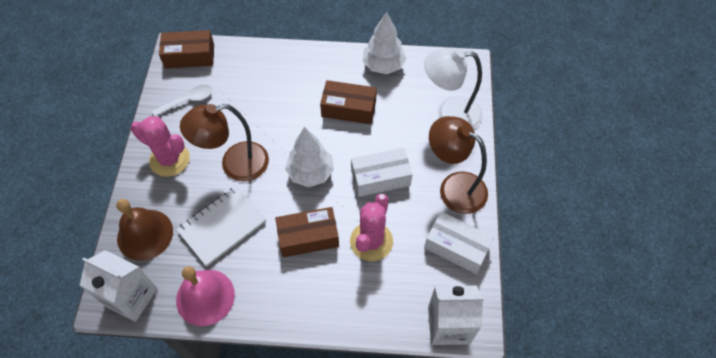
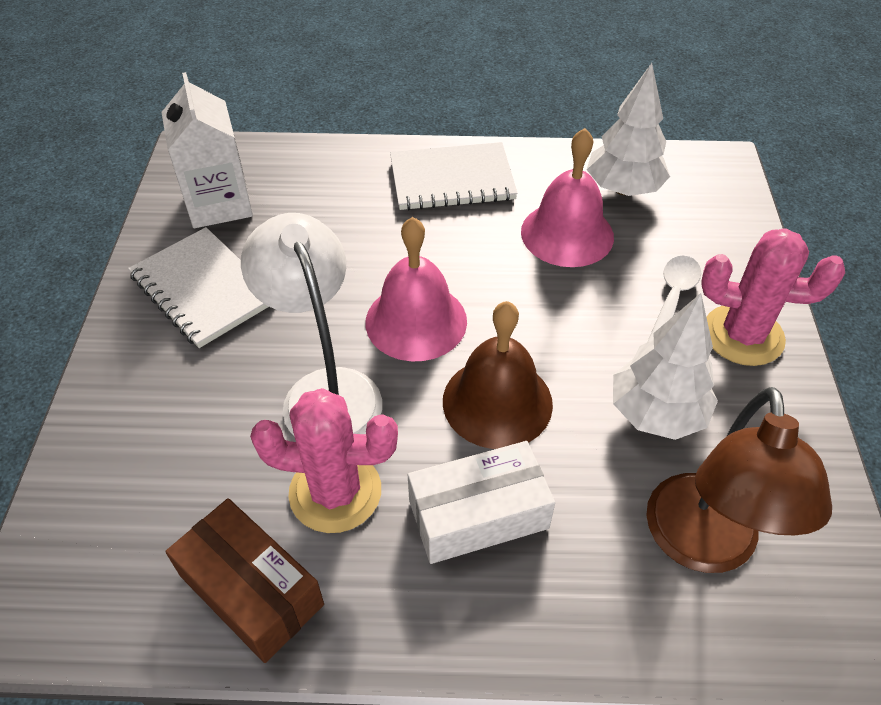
brown box: 3 -> 1
brown lamp: 2 -> 1
pink bell: 1 -> 2
white box: 2 -> 1
white carton: 2 -> 1
white notebook: 1 -> 2

